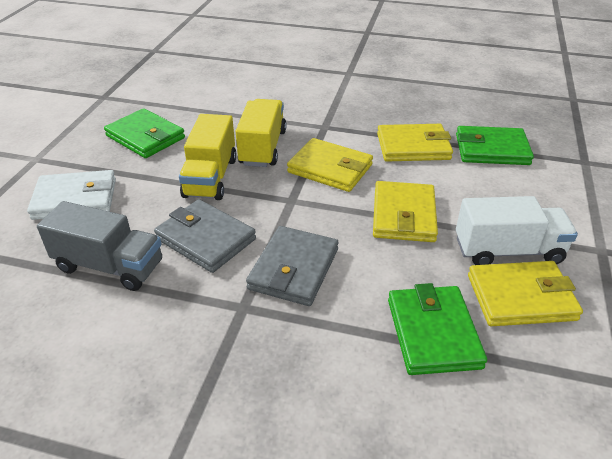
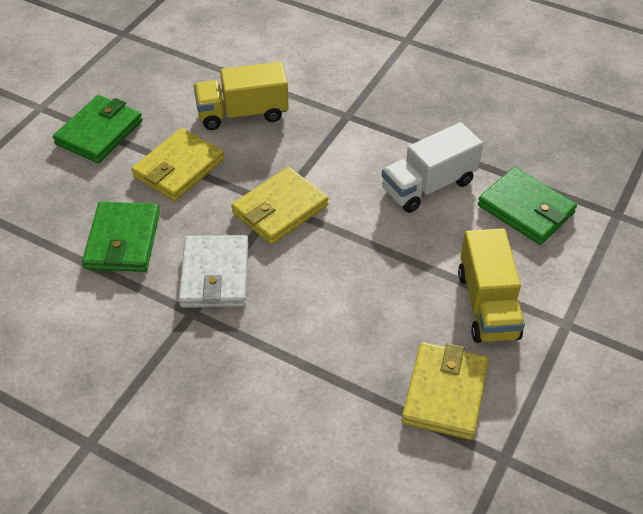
grey truck: 1 -> 0
grey wallet: 2 -> 0
yellow wallet: 4 -> 3

